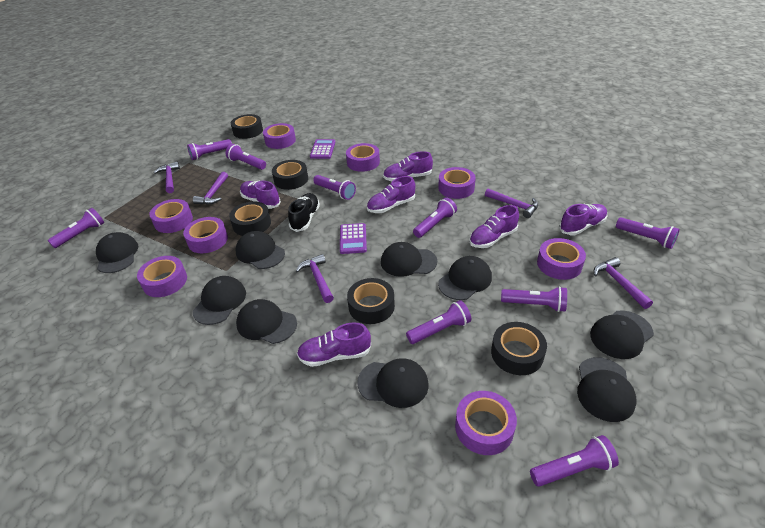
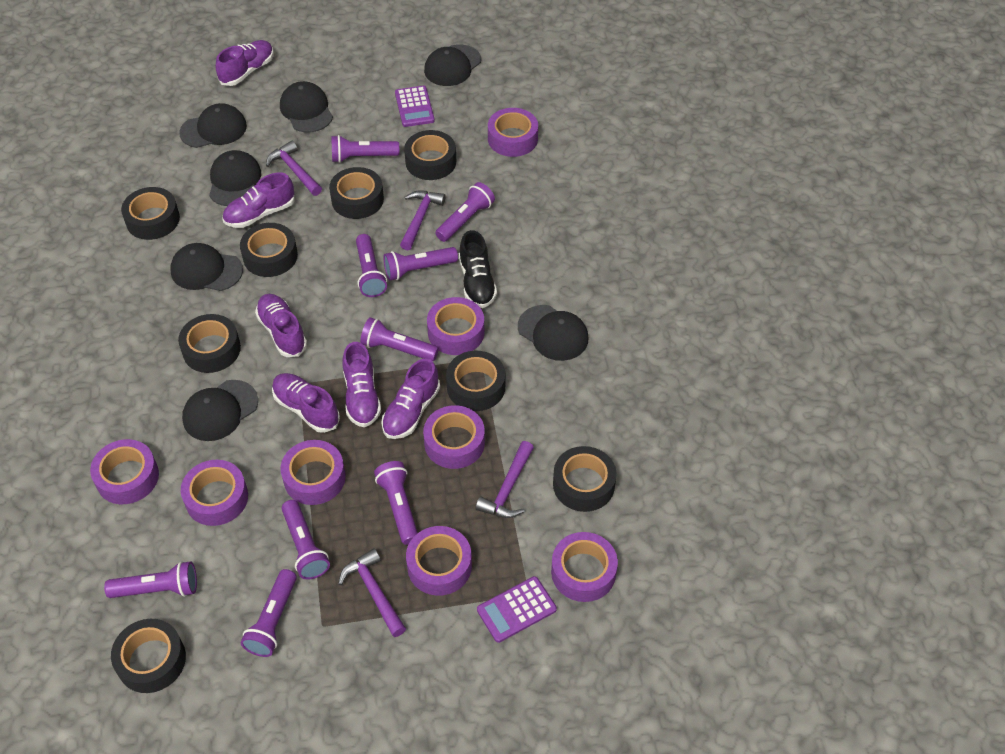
black cap: 9 -> 7
black tape: 5 -> 8
purple hammer: 5 -> 4

